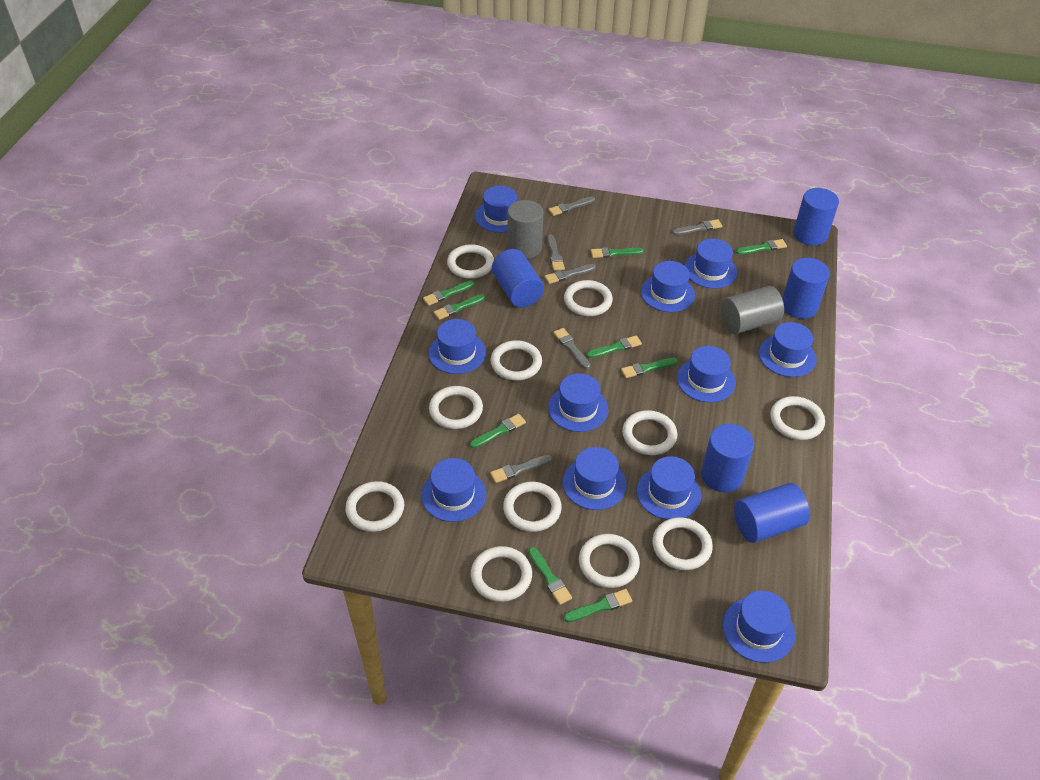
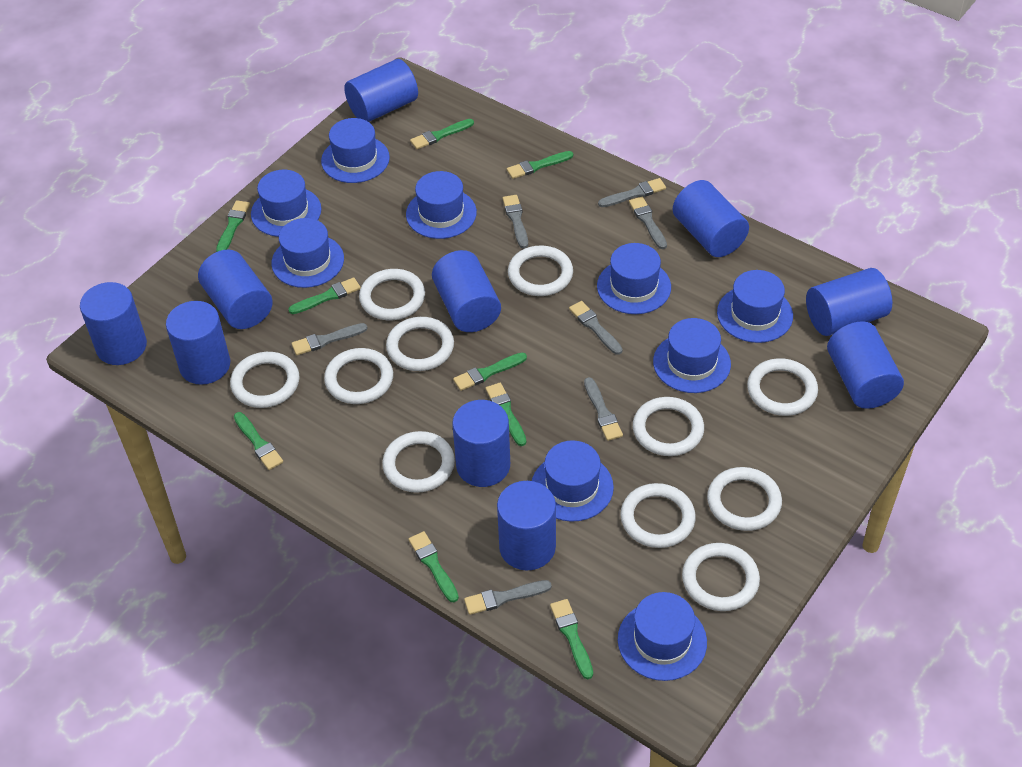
blue cylinder: 5 -> 10
blue hat: 11 -> 9
grey brush: 6 -> 7
grey cylinder: 2 -> 0

